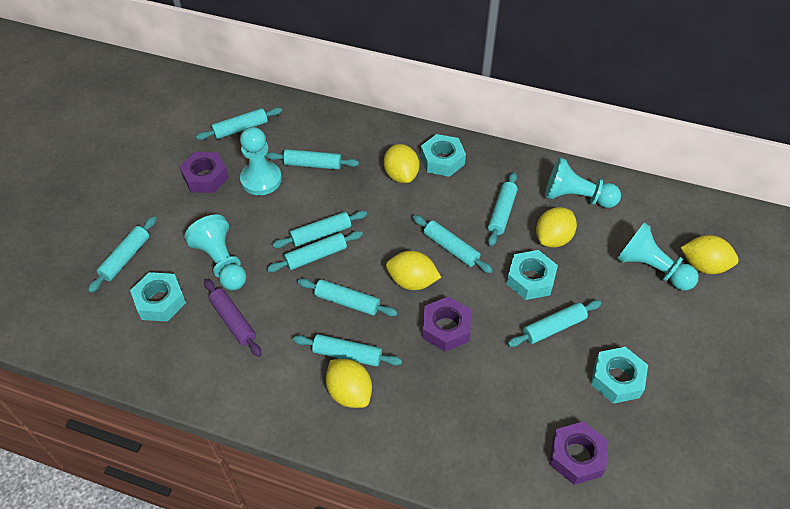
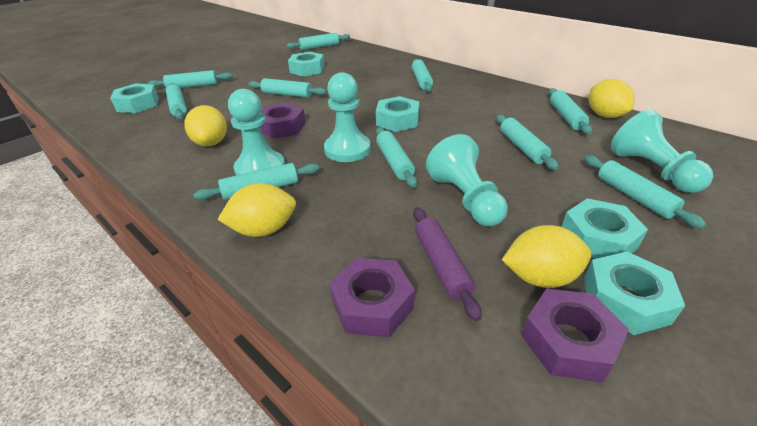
turquoise nut: 4 -> 5
yellow lemon: 5 -> 4

